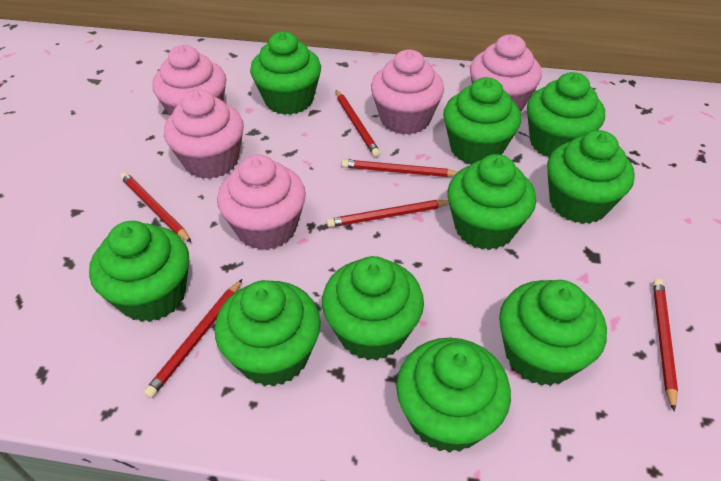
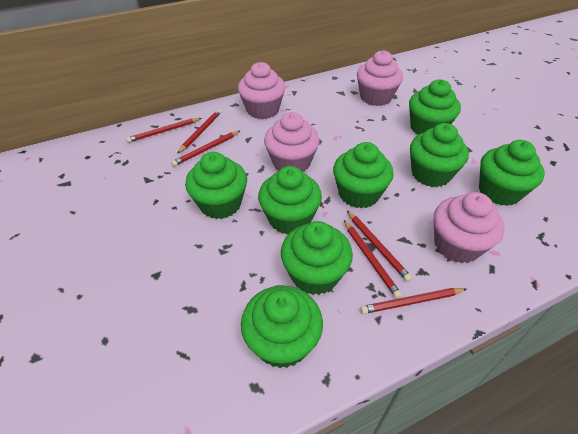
green cupcake: 10 -> 8
pink cupcake: 5 -> 4

